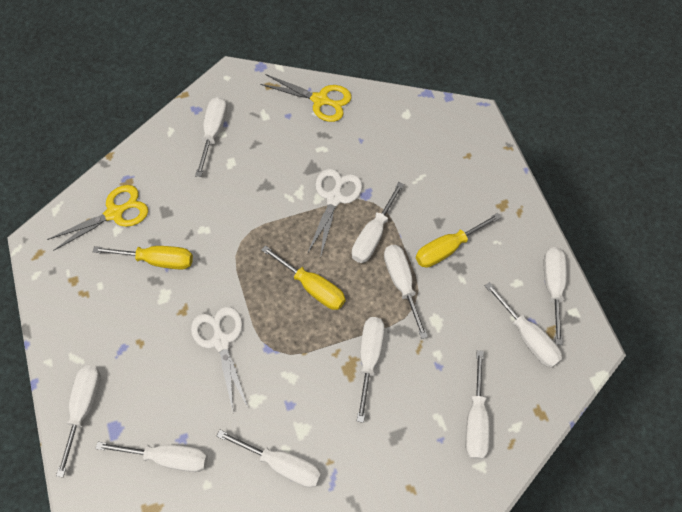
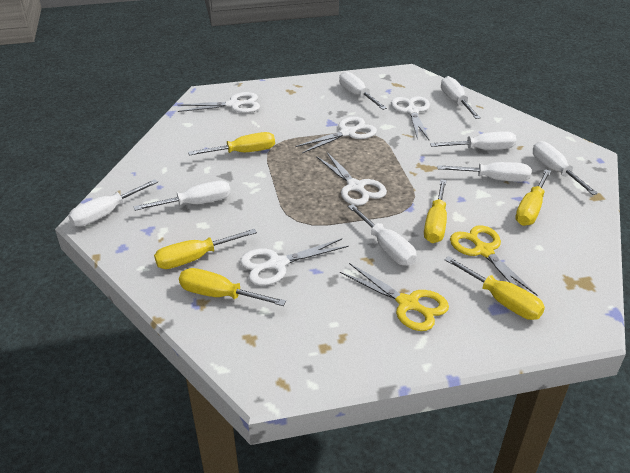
white scissors: 2 -> 5
white screwdriver: 10 -> 8
yellow screwdriver: 3 -> 6

